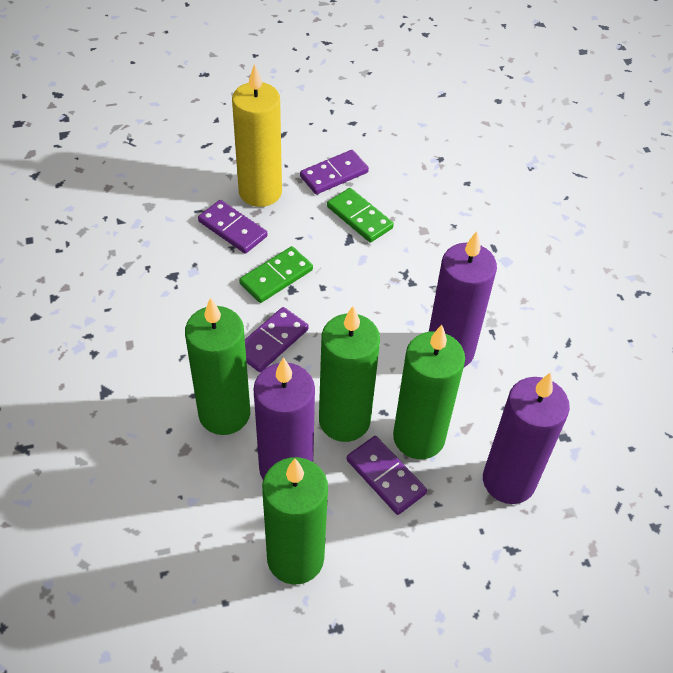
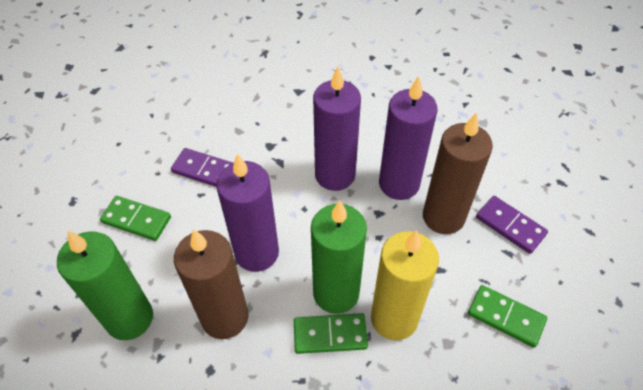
brown candle: 0 -> 2
green candle: 4 -> 2
green domino: 2 -> 3
purple domino: 4 -> 2

